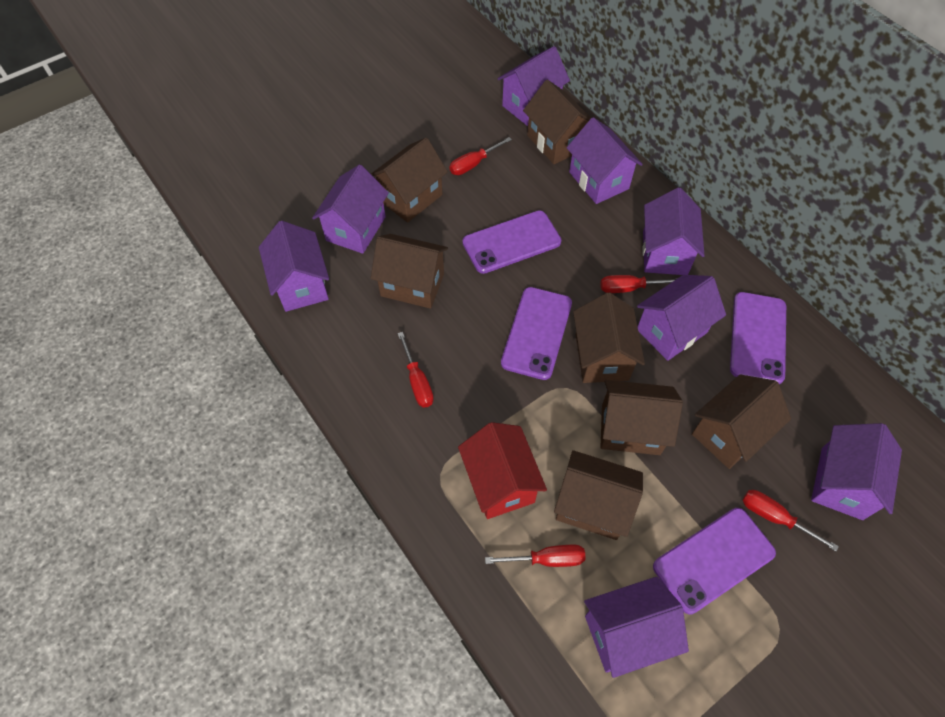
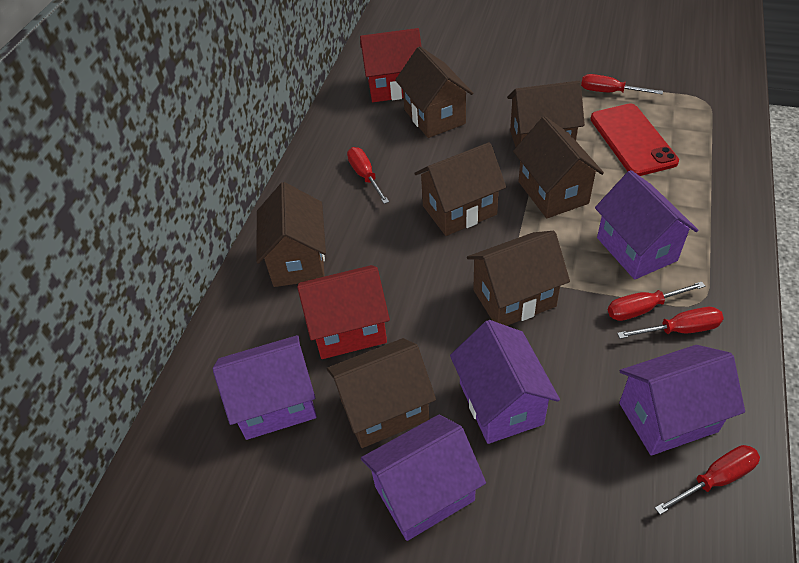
purple house: 8 -> 5
purple phone: 4 -> 0
red house: 1 -> 2
red phone: 0 -> 1

